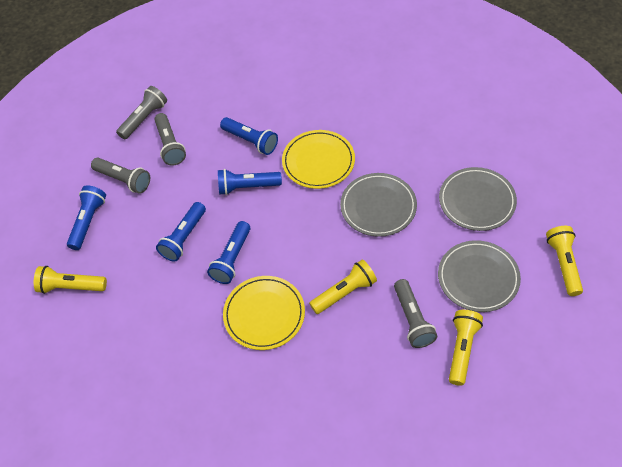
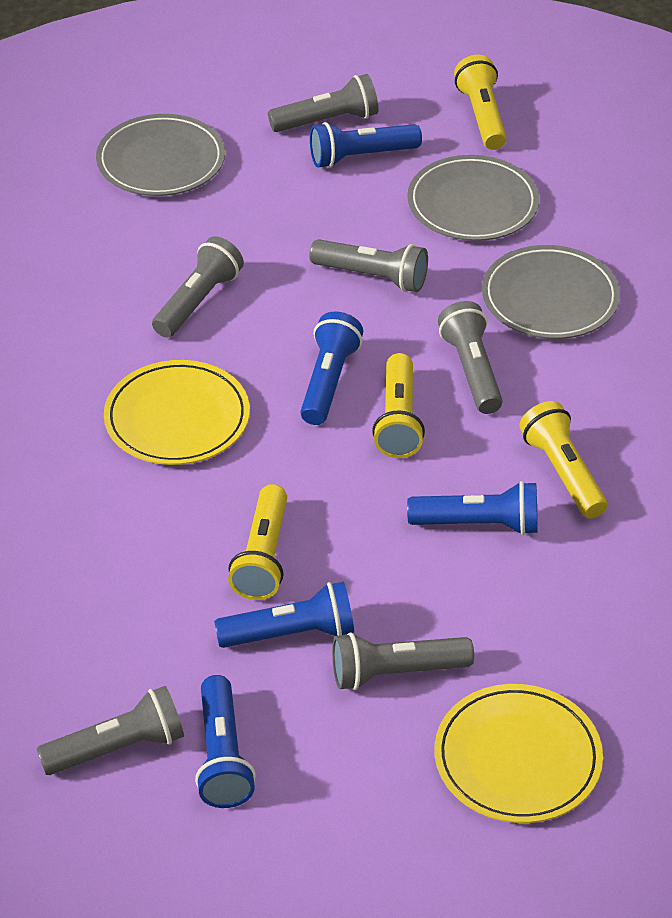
grey flashlight: 4 -> 6

